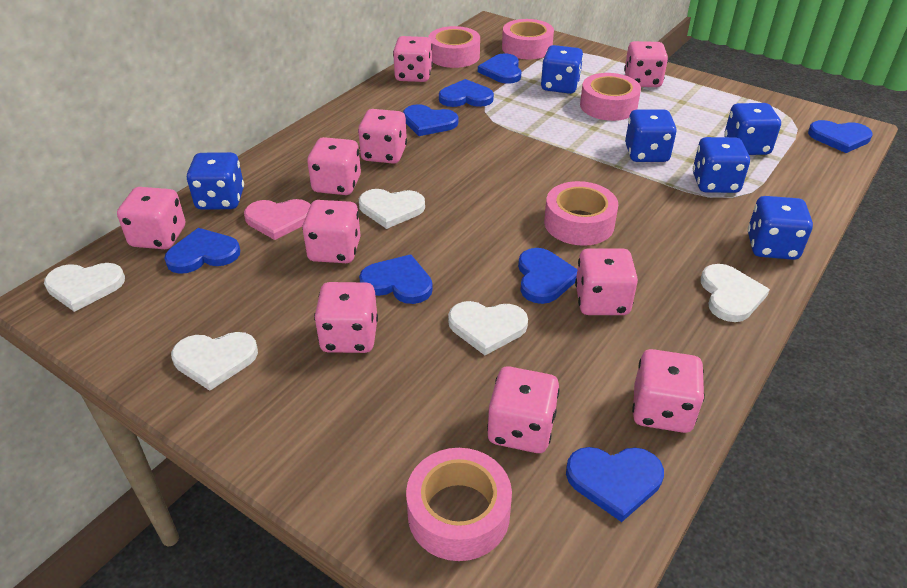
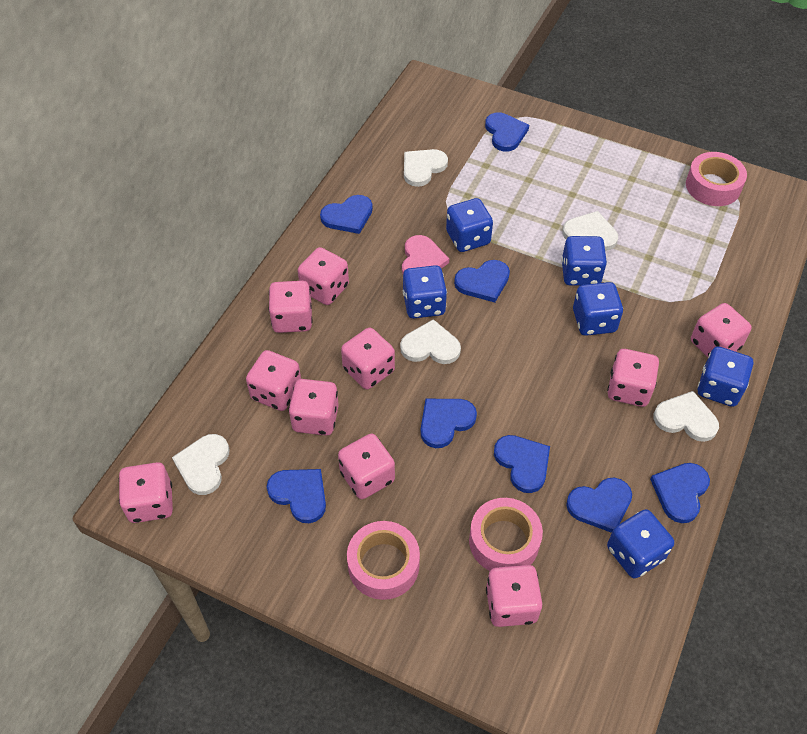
pink tape: 5 -> 3

